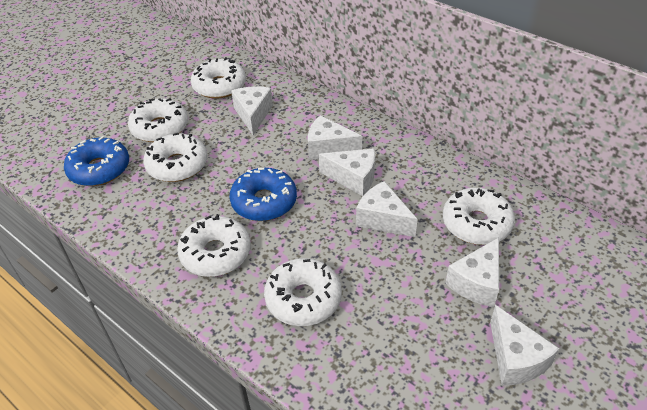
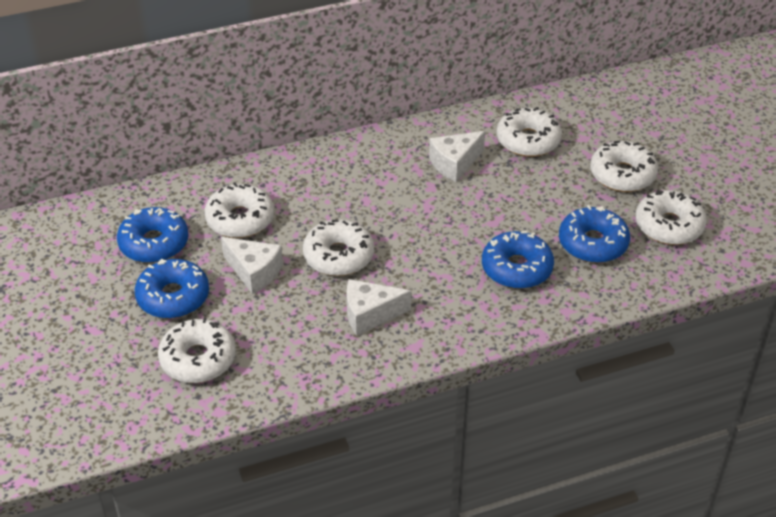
blue donut: 2 -> 4
white cheese: 6 -> 3

